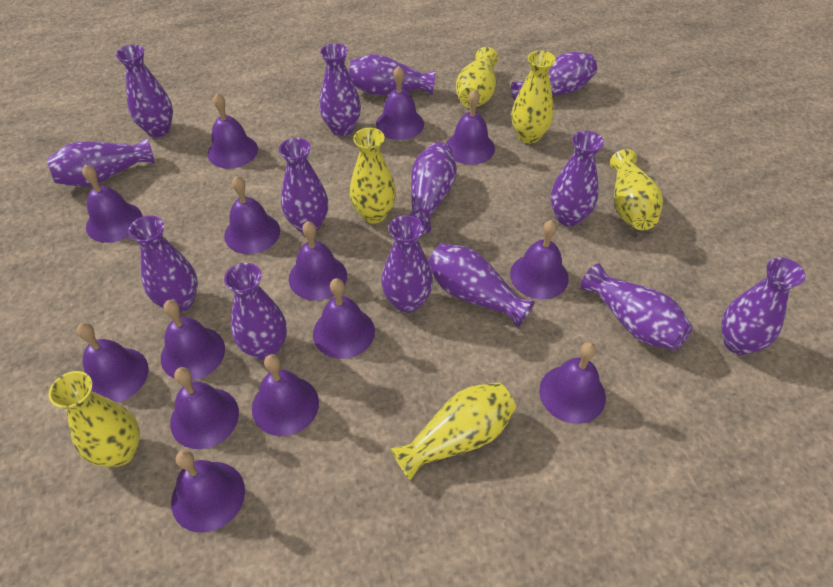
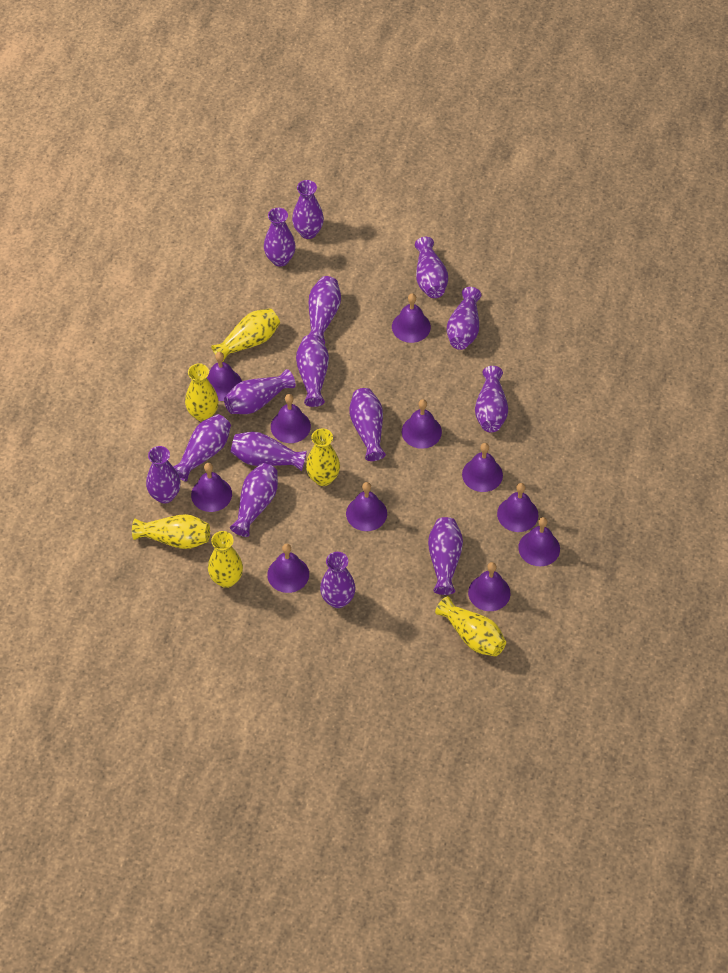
purple bell: 14 -> 11
purple vase: 14 -> 15

